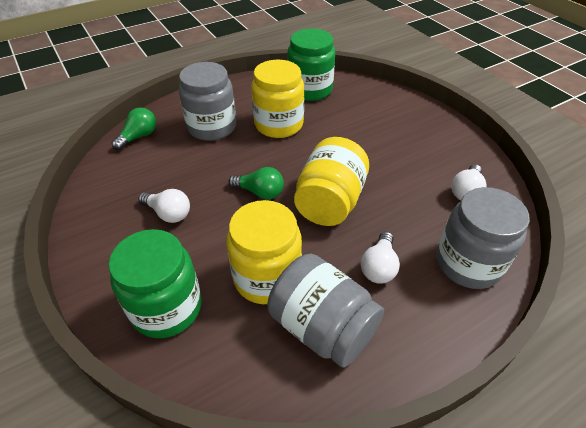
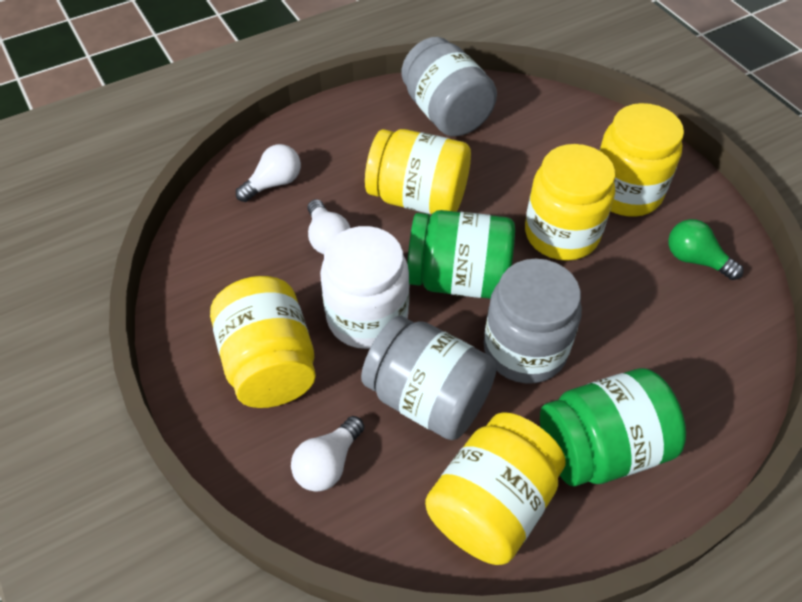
green light bulb: 2 -> 1
white jar: 0 -> 1
yellow jar: 3 -> 5

